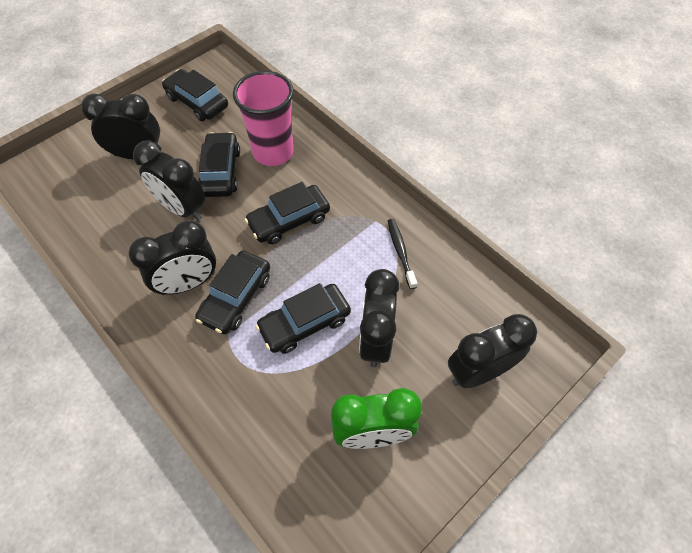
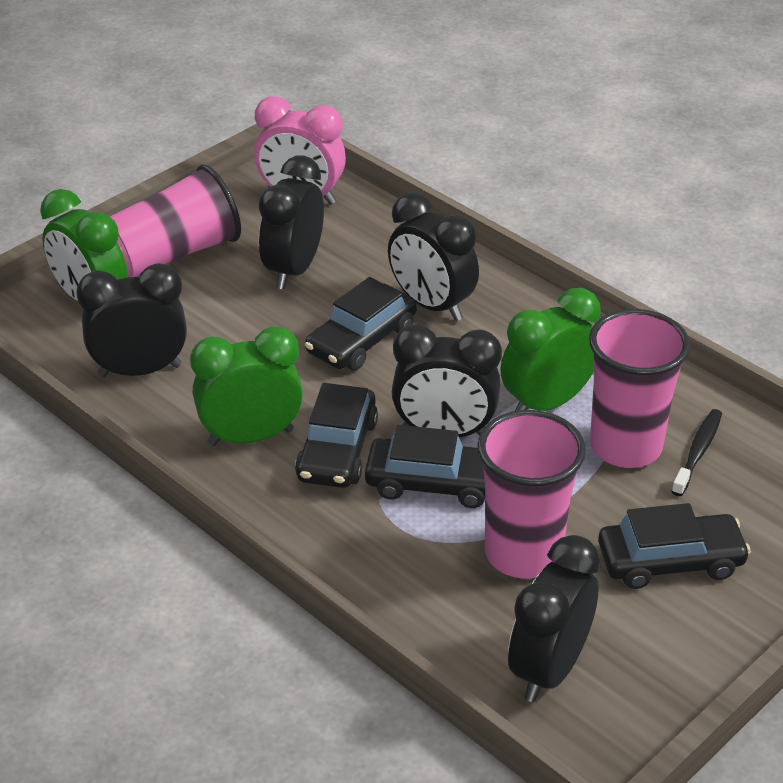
black car: 5 -> 4
green clock: 1 -> 3
pink clock: 0 -> 1
pink cup: 1 -> 3

